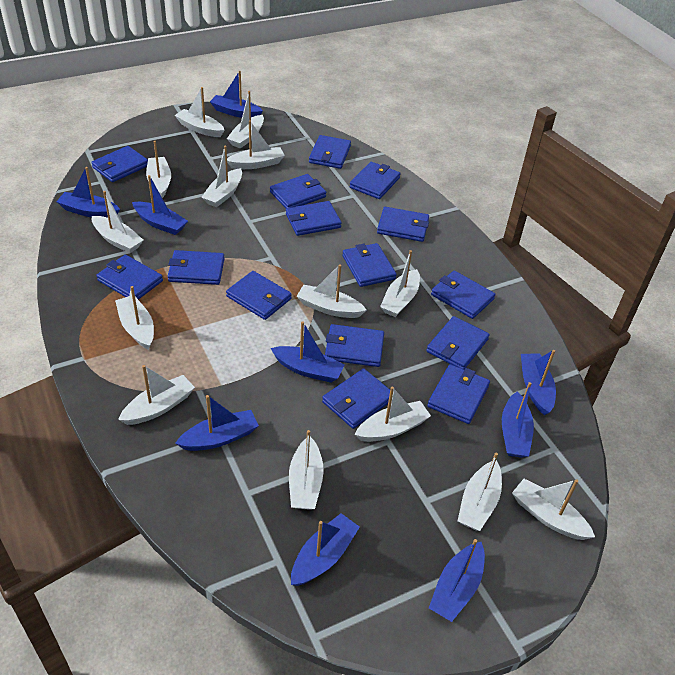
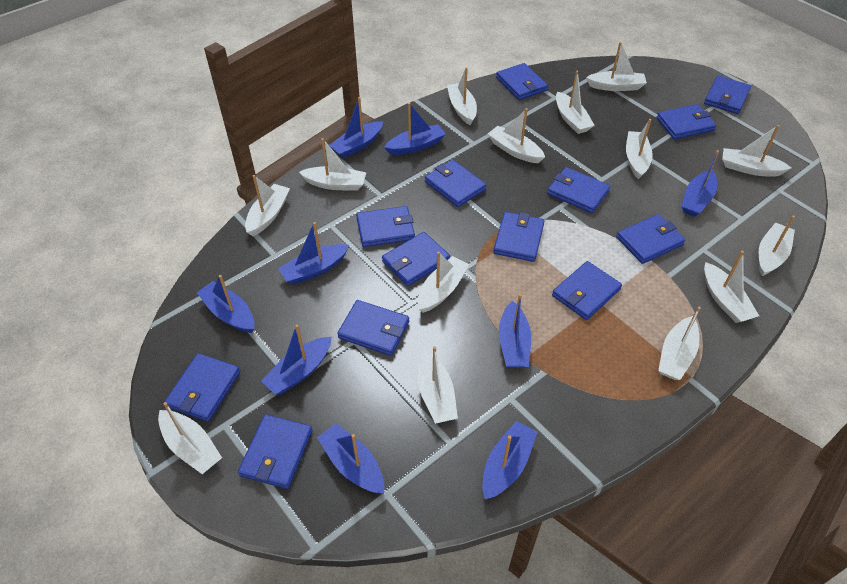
blue wallet: 15 -> 13

